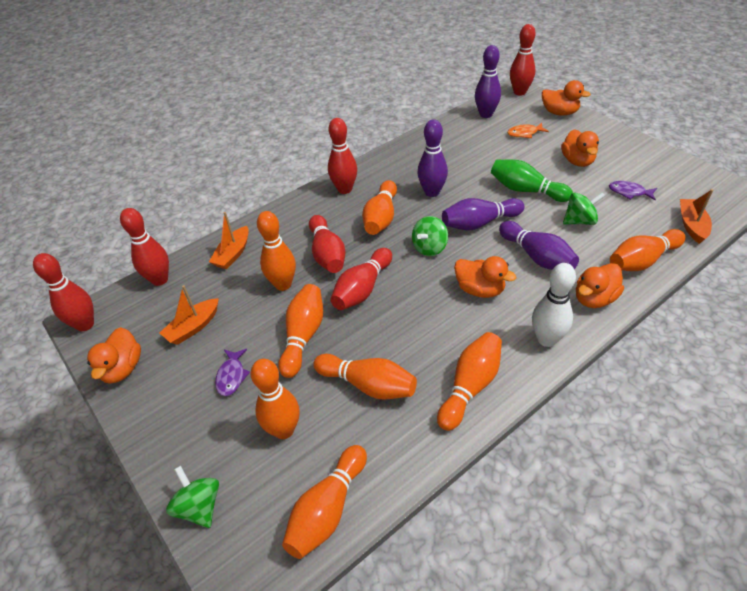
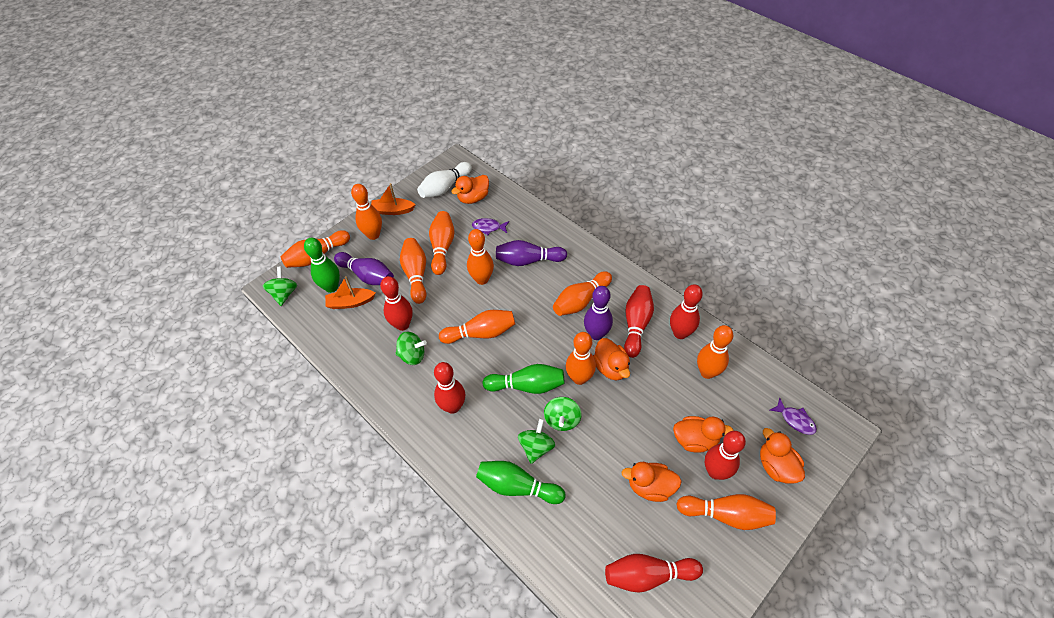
green bowling pin: 1 -> 3
green spinning top: 3 -> 4
orange boat: 3 -> 2
orange bowling pin: 8 -> 10
orange fish: 1 -> 0
purple bowling pin: 4 -> 3

